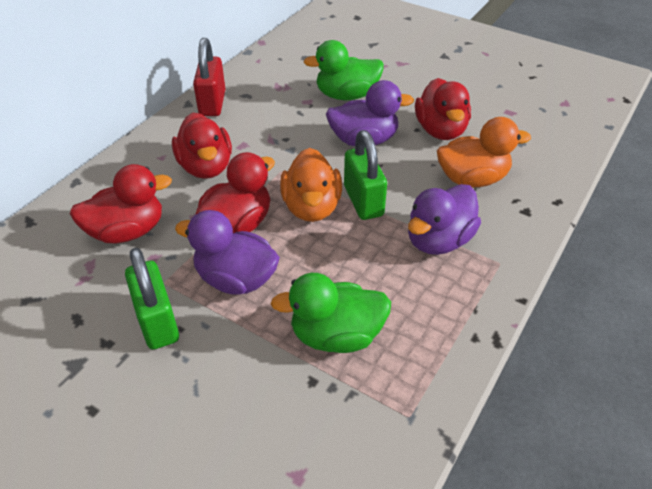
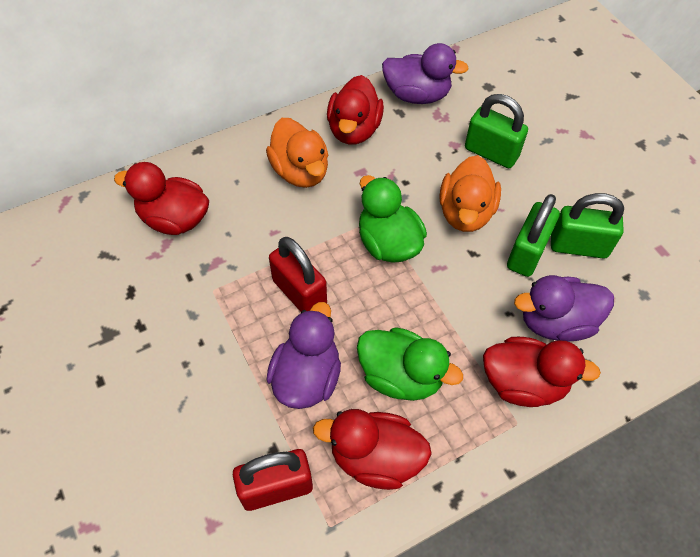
green padlock: 2 -> 3
red padlock: 1 -> 2

